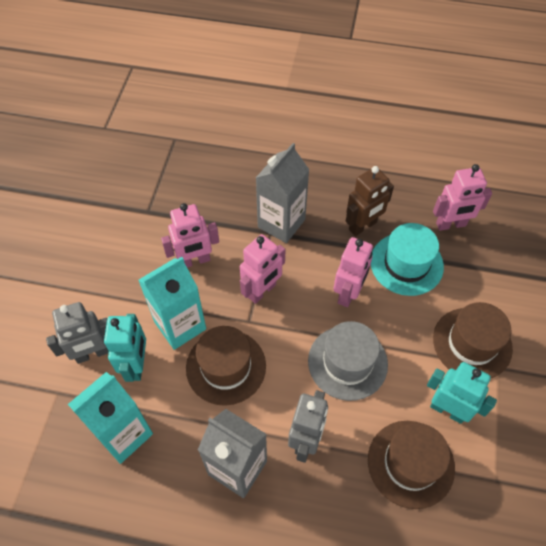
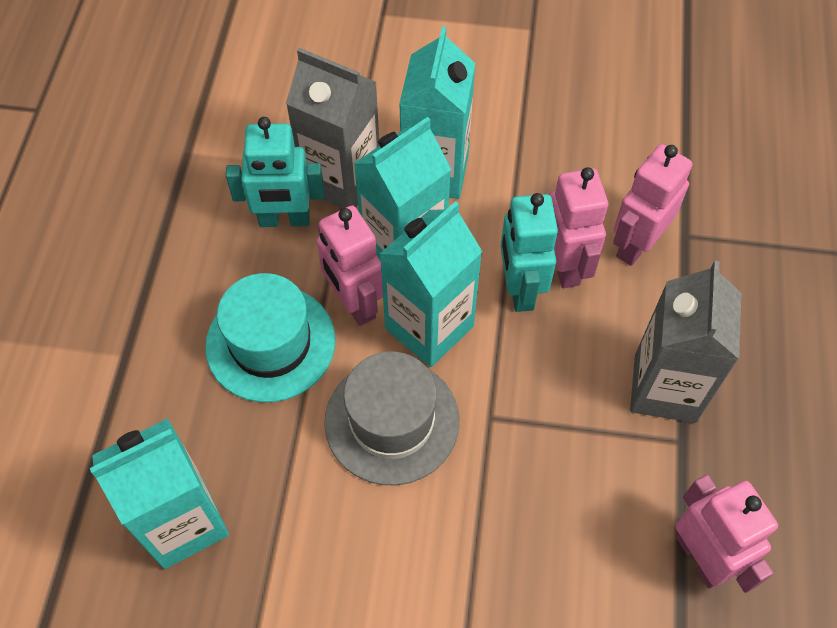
brown hat: 3 -> 0
brown robot: 1 -> 0
grey robot: 2 -> 0
turquoise carton: 2 -> 4

